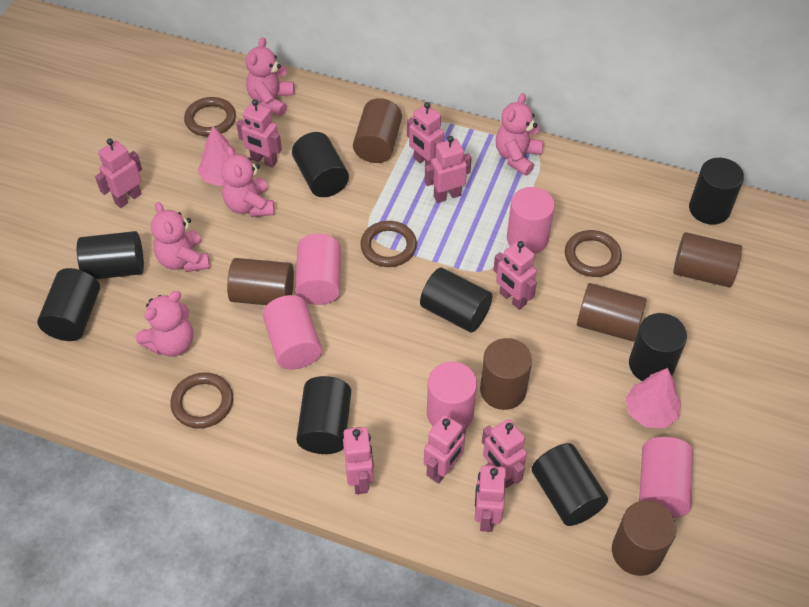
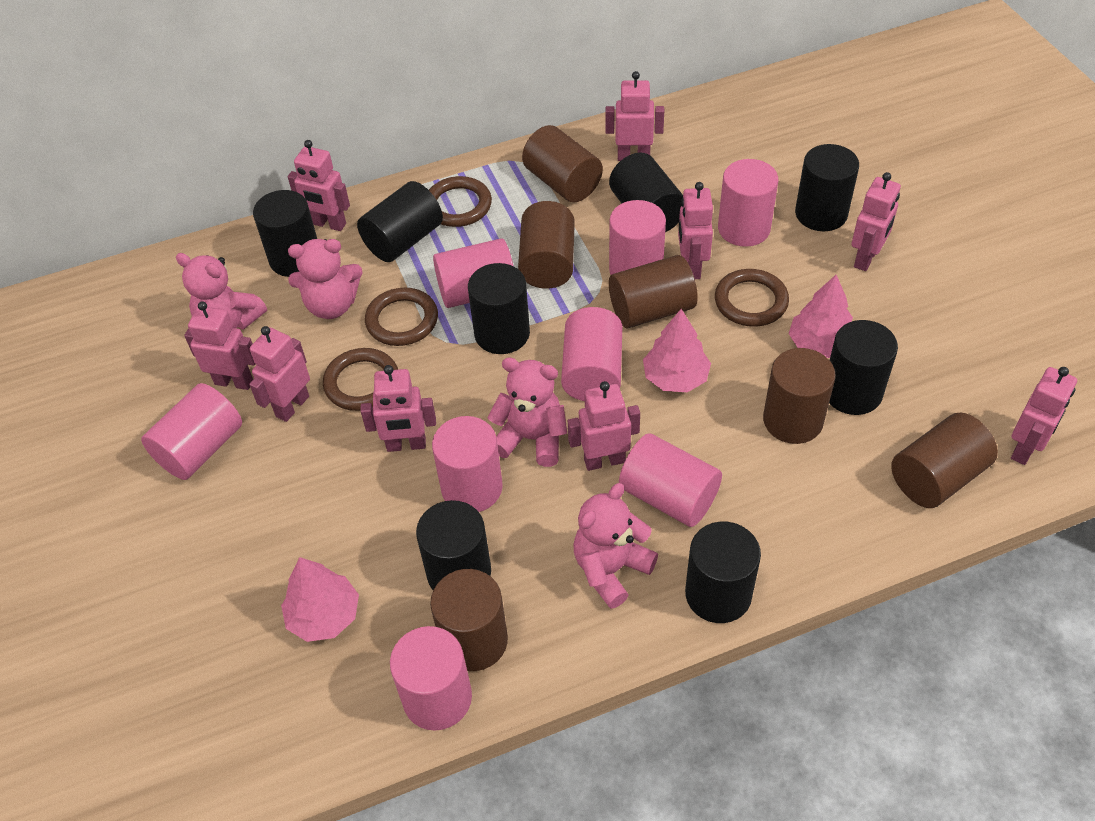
pink cylinder: 5 -> 8
pink teddy bear: 5 -> 4
pink tree: 2 -> 3

